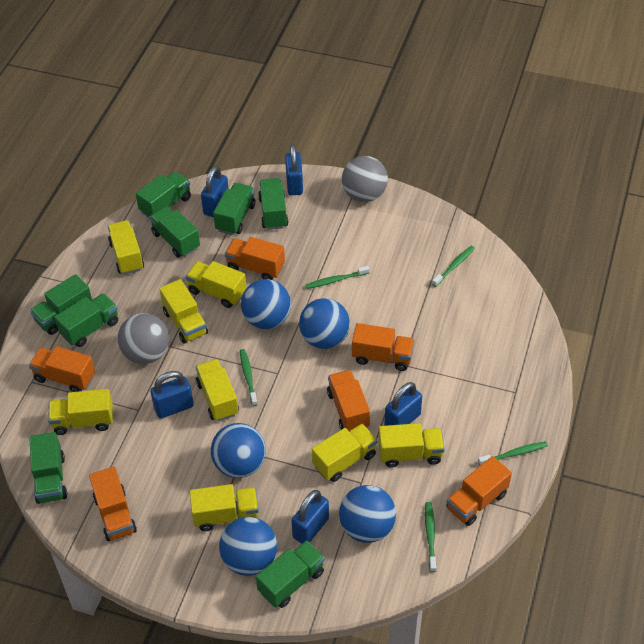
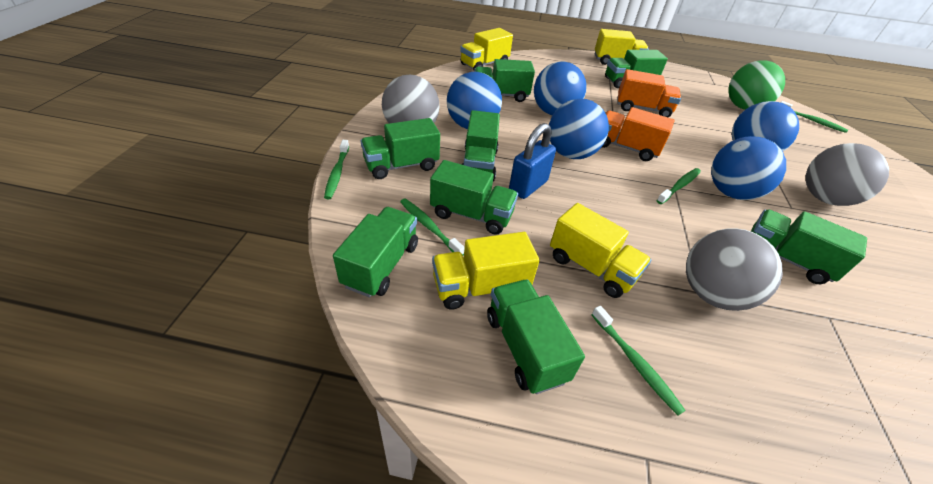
blue padlock: 5 -> 1
green ball: 0 -> 1
grey ball: 2 -> 3
orange truck: 6 -> 2
yellow truck: 8 -> 4

